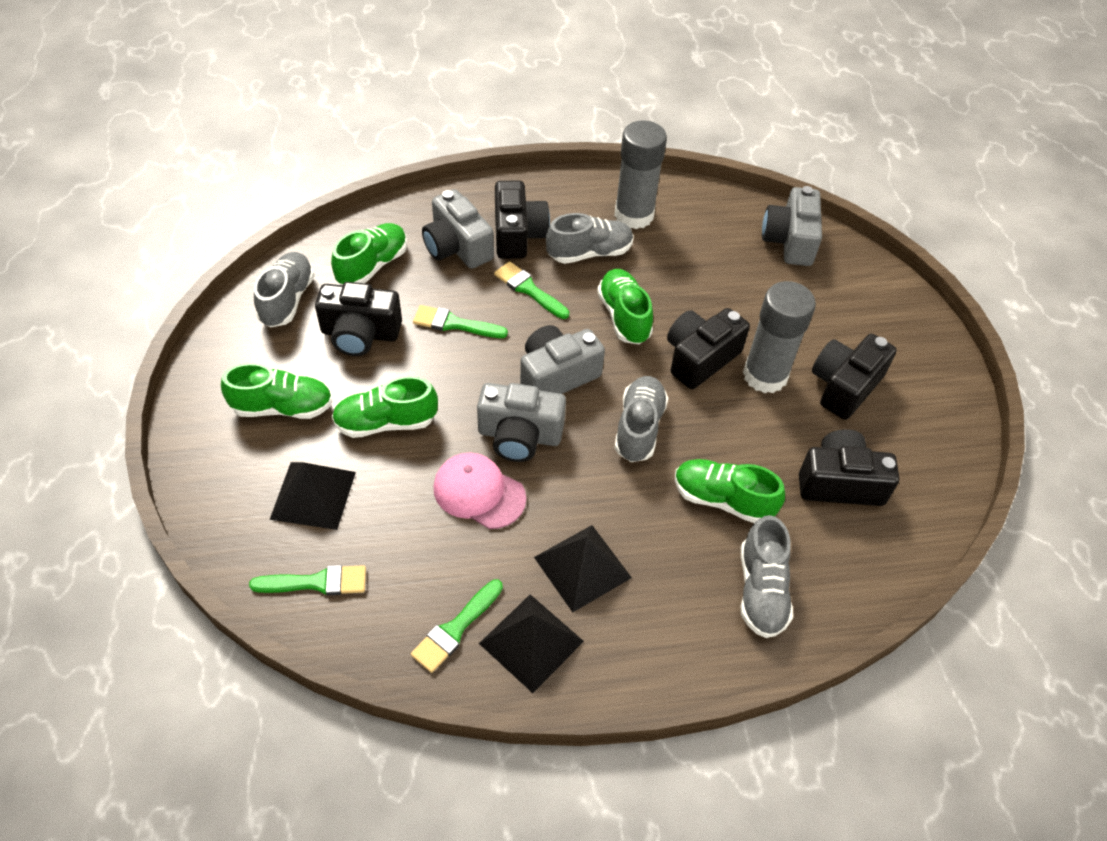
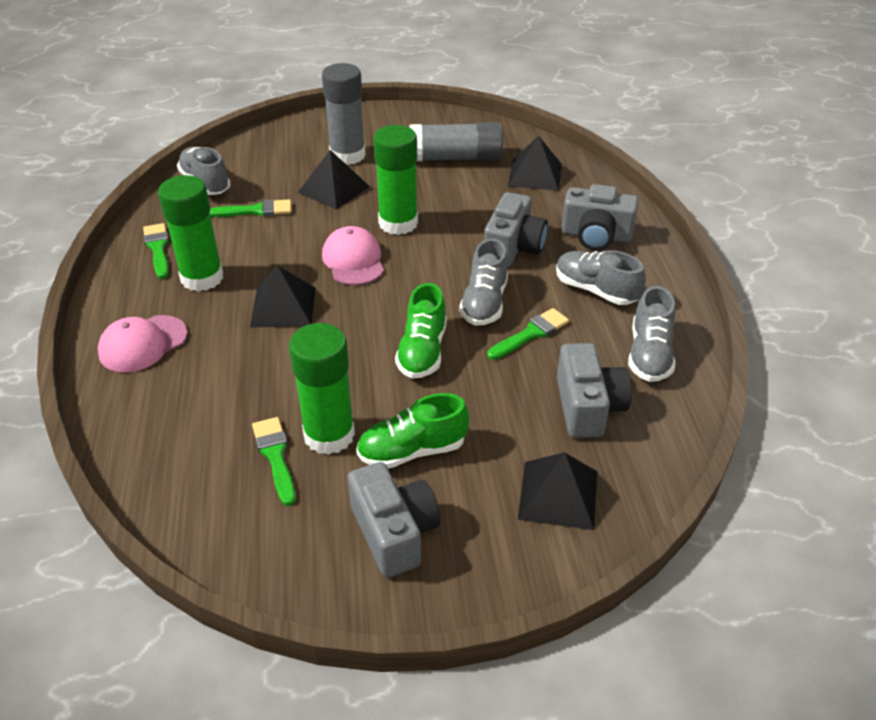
black camera: 5 -> 0
black pyramid: 3 -> 4
green glue stick: 0 -> 3
green shoe: 5 -> 2
pink cap: 1 -> 2

